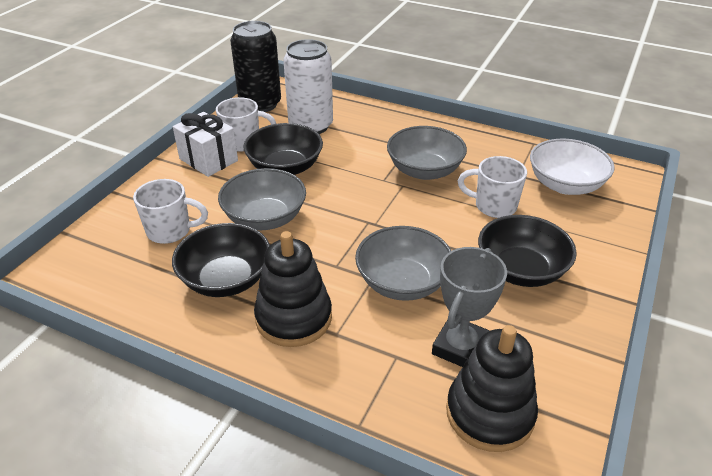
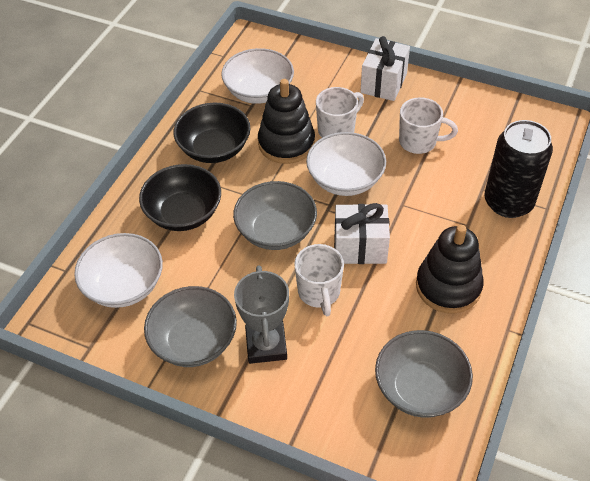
black bowl: 3 -> 2
white bowl: 1 -> 3
white can: 1 -> 0
white gift: 1 -> 2

